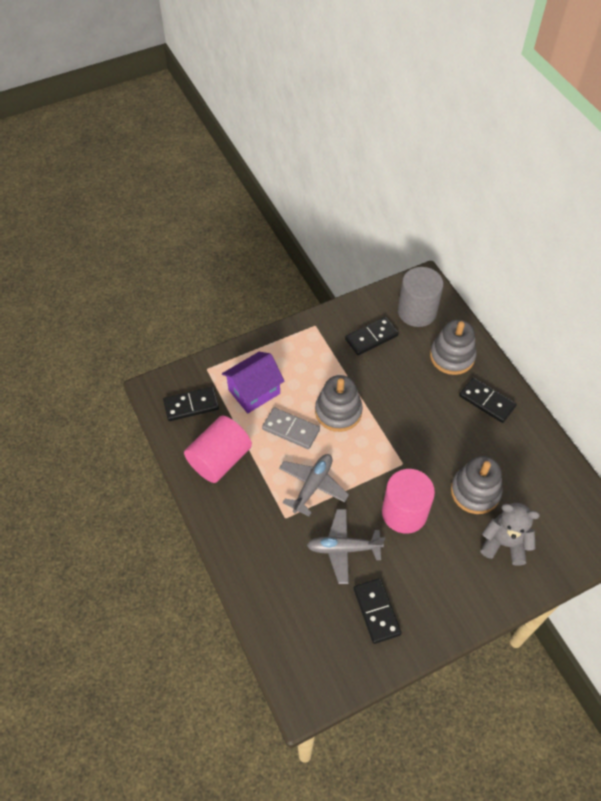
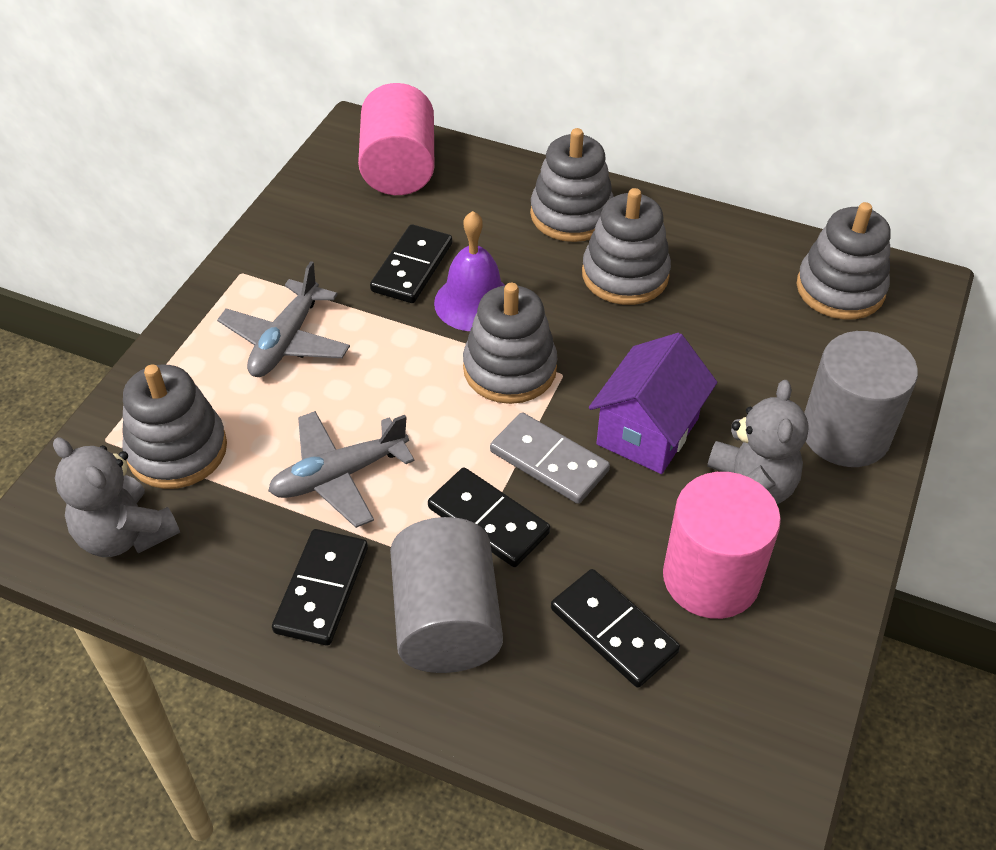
grey cylinder: 1 -> 2
grey stacking toy: 3 -> 5
grey teddy bear: 1 -> 2
purple bell: 0 -> 1

